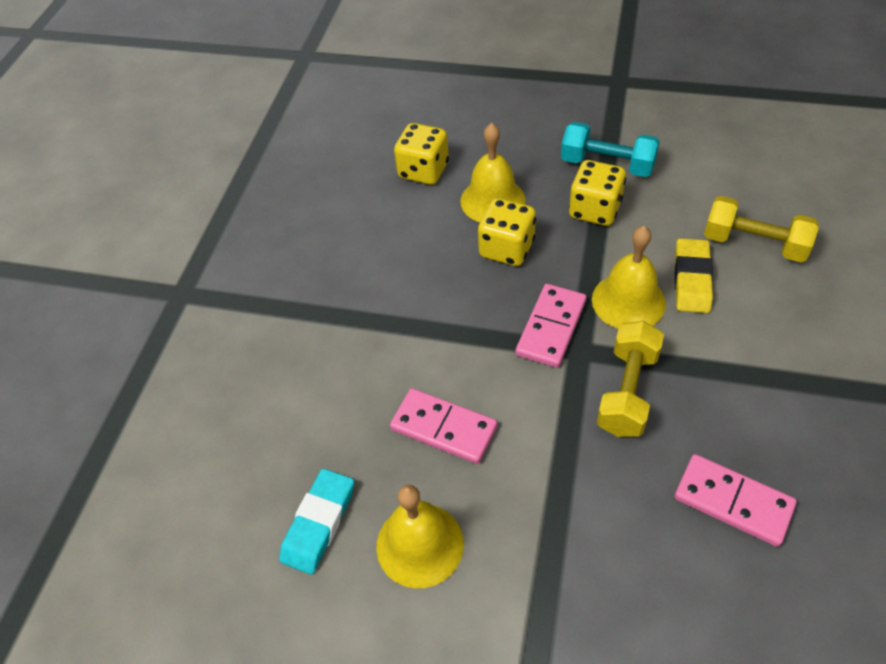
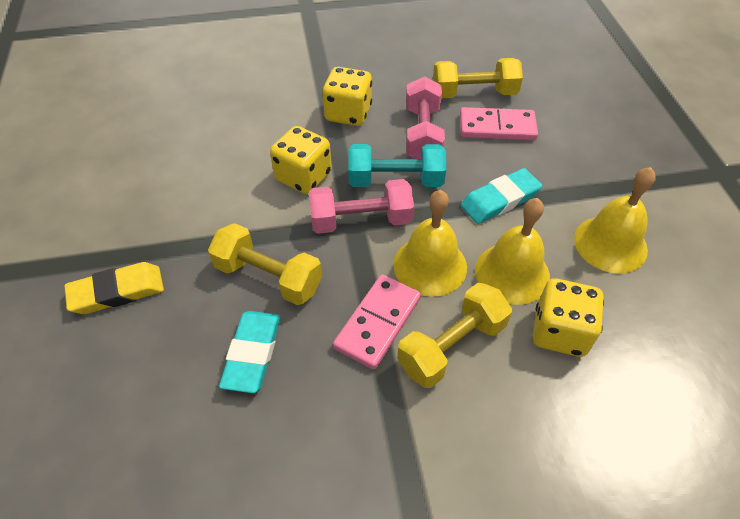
pink domino: 3 -> 2
pink dumbbell: 0 -> 2
turquoise eraser: 1 -> 2
yellow dumbbell: 2 -> 3

